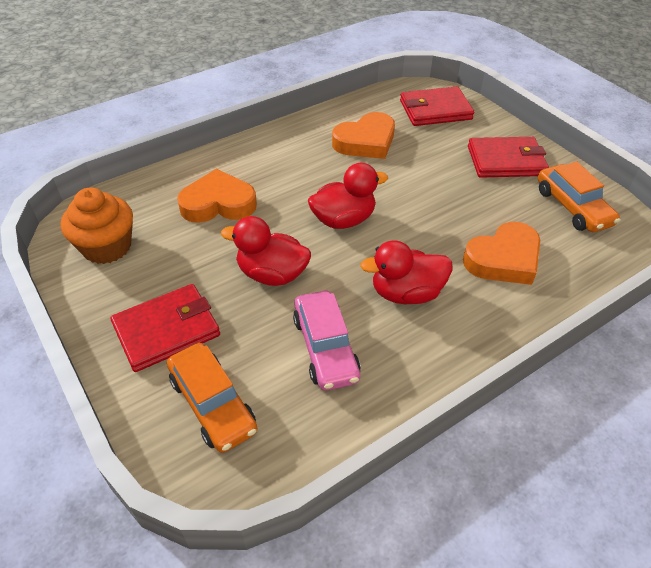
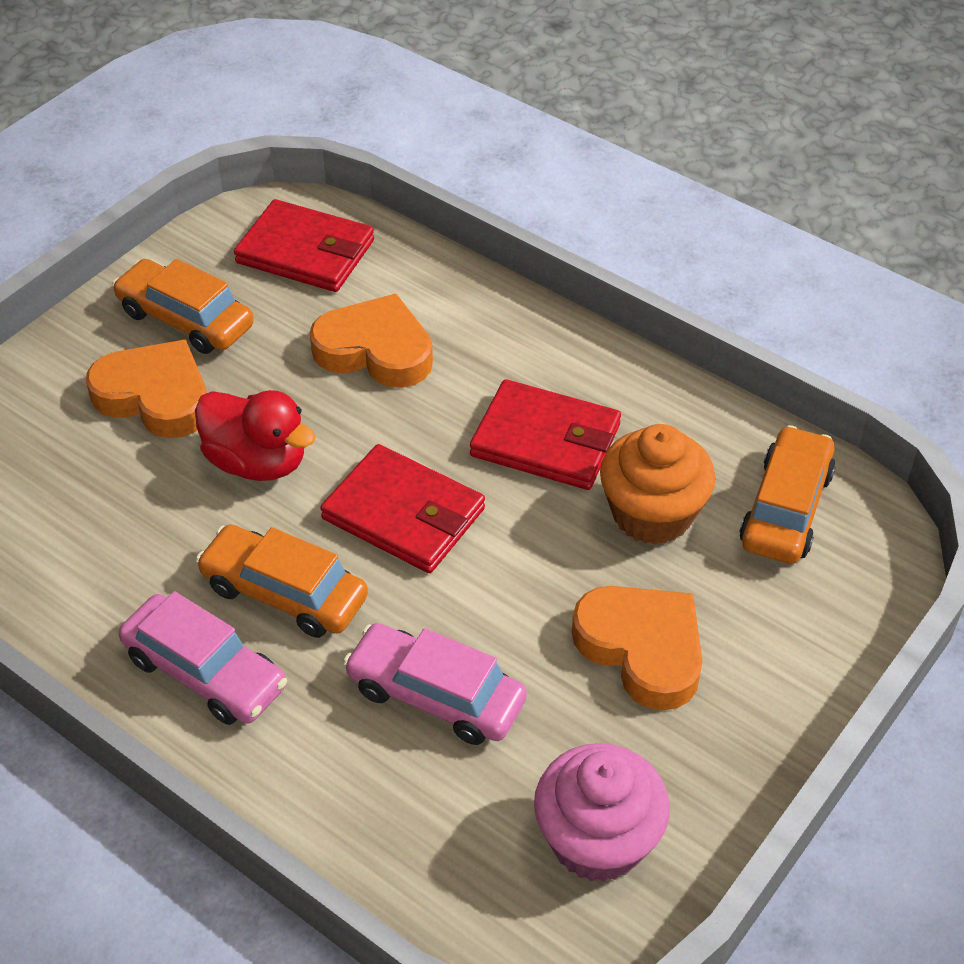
orange car: 2 -> 3
pink car: 1 -> 2
pink cupcake: 0 -> 1
red duck: 3 -> 1

